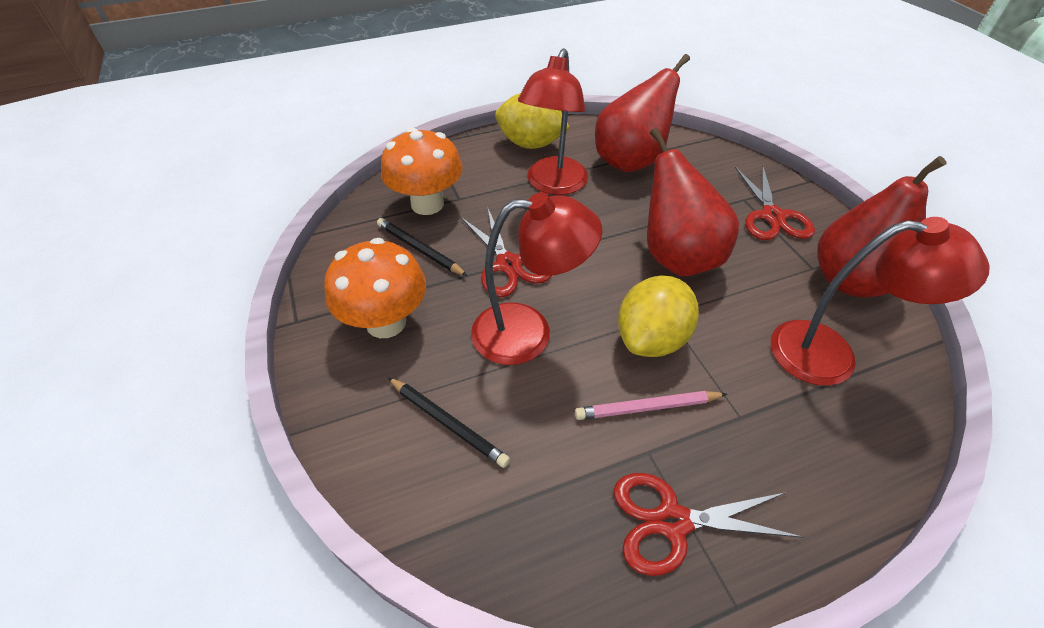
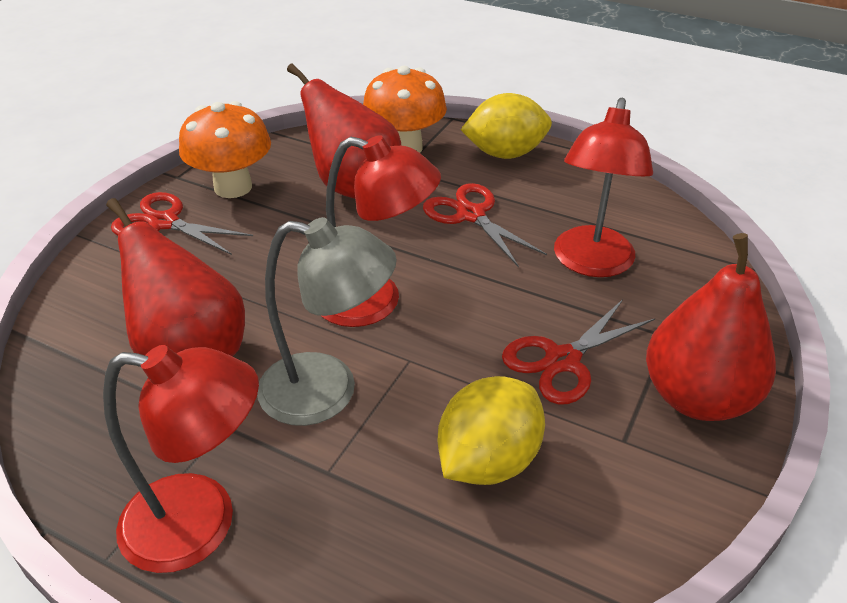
black pencil: 2 -> 0
grey lamp: 0 -> 1
pink pencil: 1 -> 0

